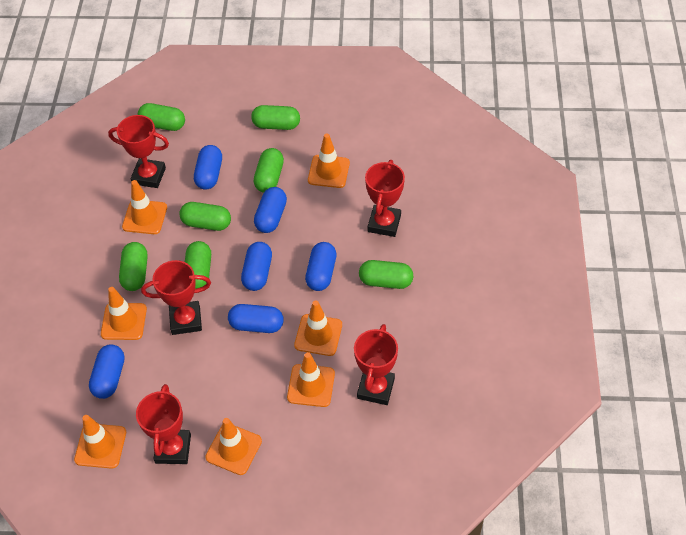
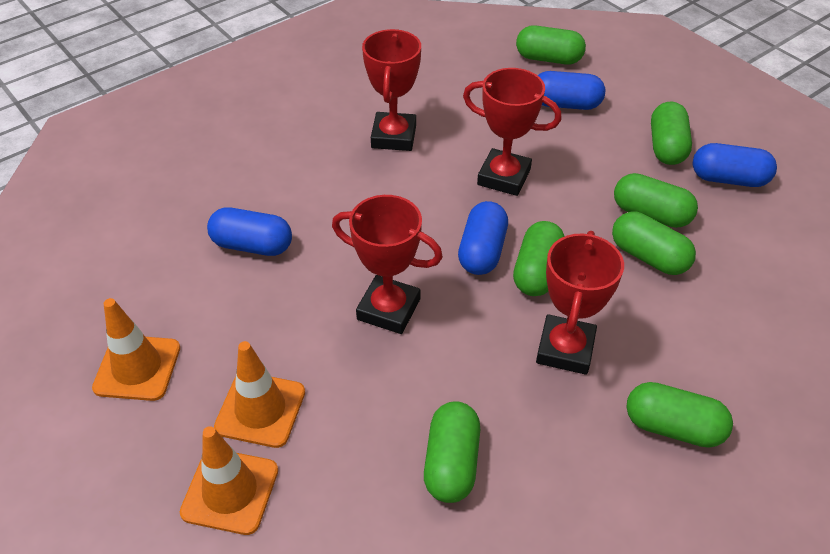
blue capsule: 6 -> 4
orange traffic cone: 7 -> 3
red trophy: 5 -> 4

